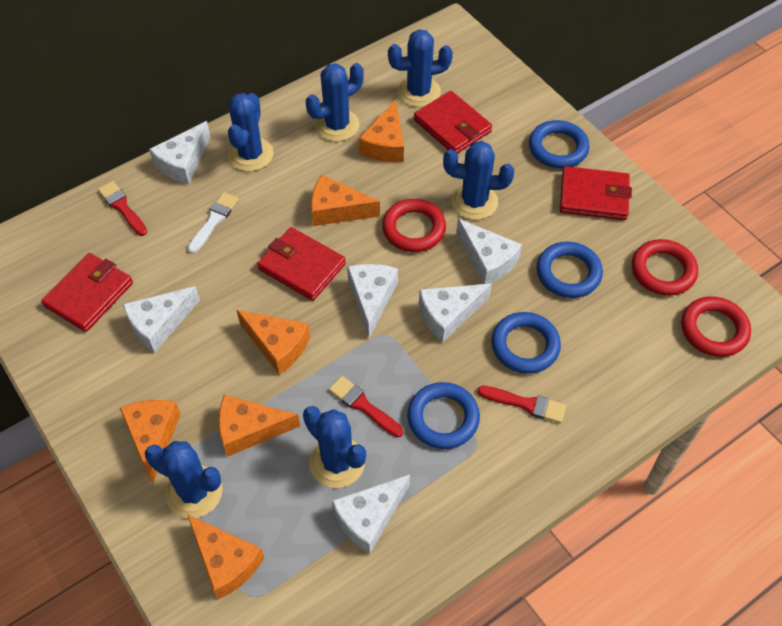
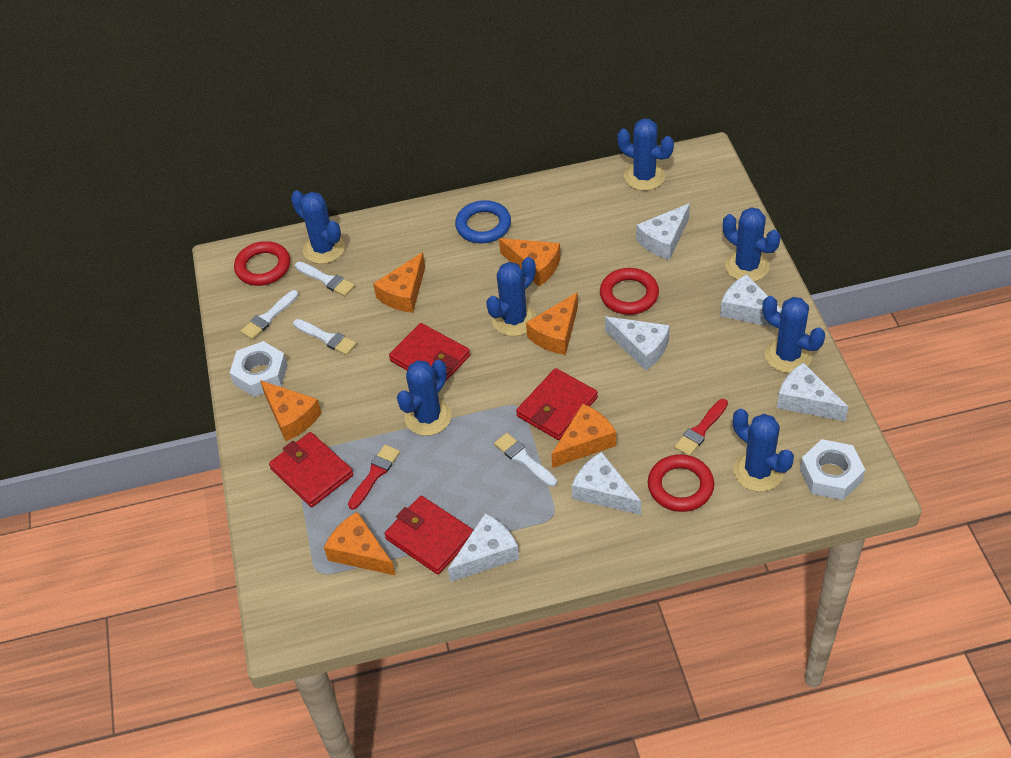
blue cactus: 6 -> 7
blue ring: 4 -> 1
red brush: 3 -> 2
white brush: 1 -> 4
white nut: 0 -> 2

